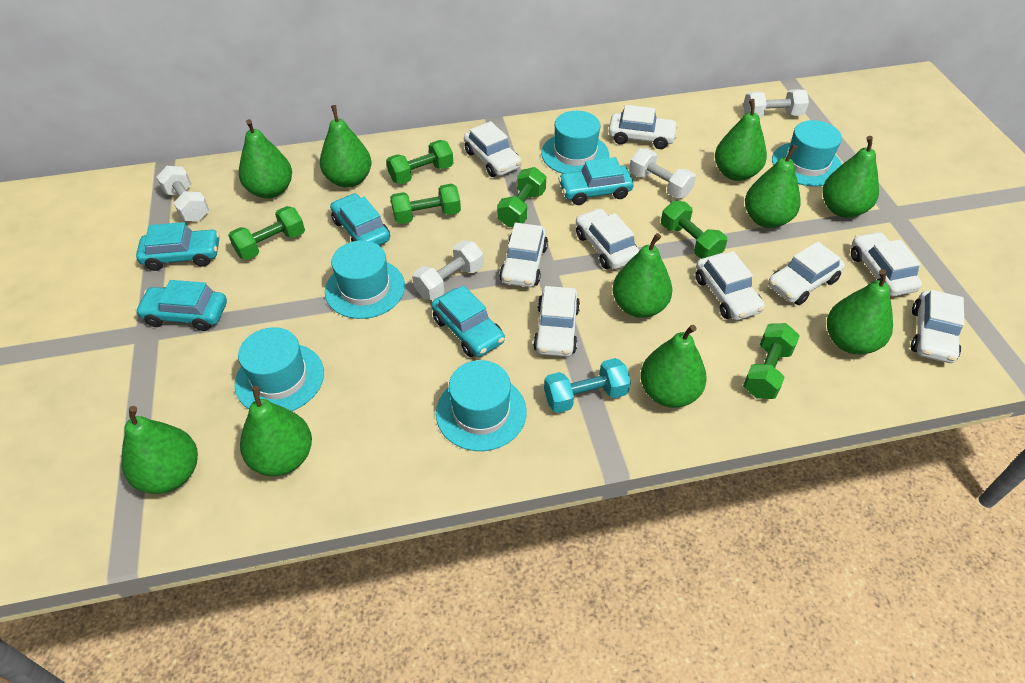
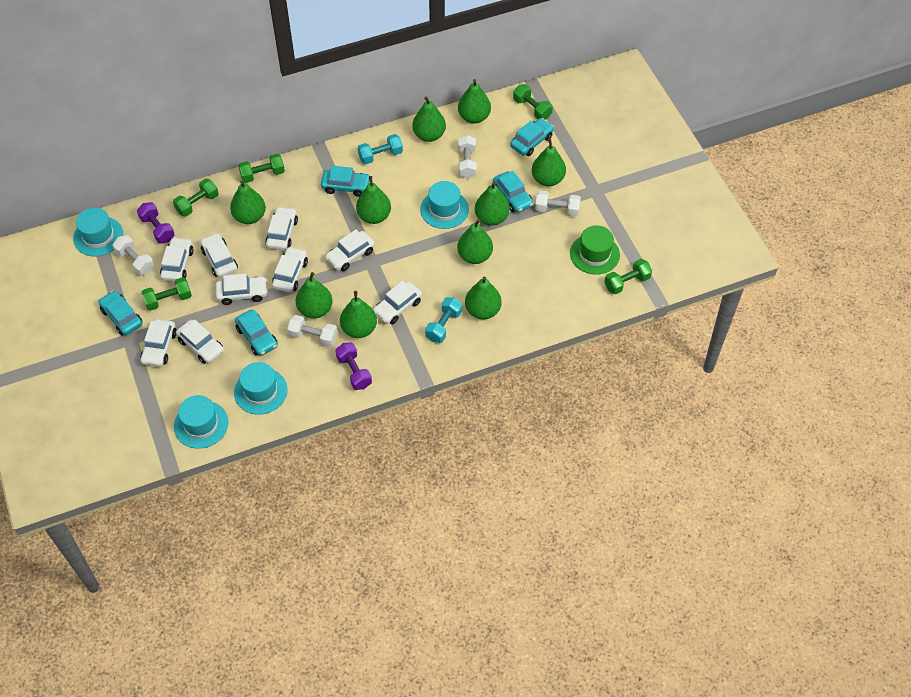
green dumbbell: 6 -> 5
green hat: 0 -> 1
purple dumbbell: 0 -> 2
turquoise dumbbell: 1 -> 2
turquoise hat: 5 -> 4

